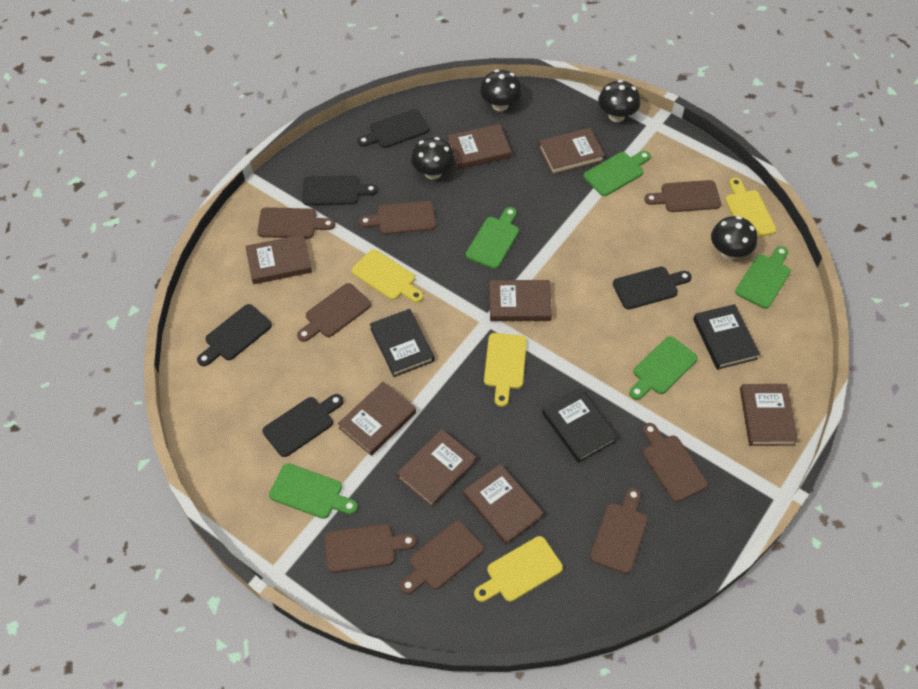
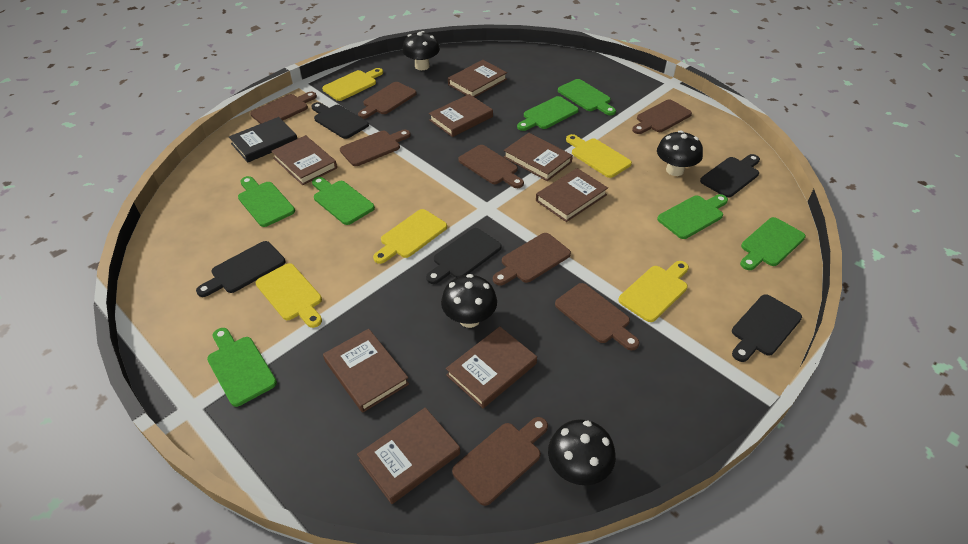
black book: 3 -> 1
green cutting board: 5 -> 7
yellow cutting board: 4 -> 5

